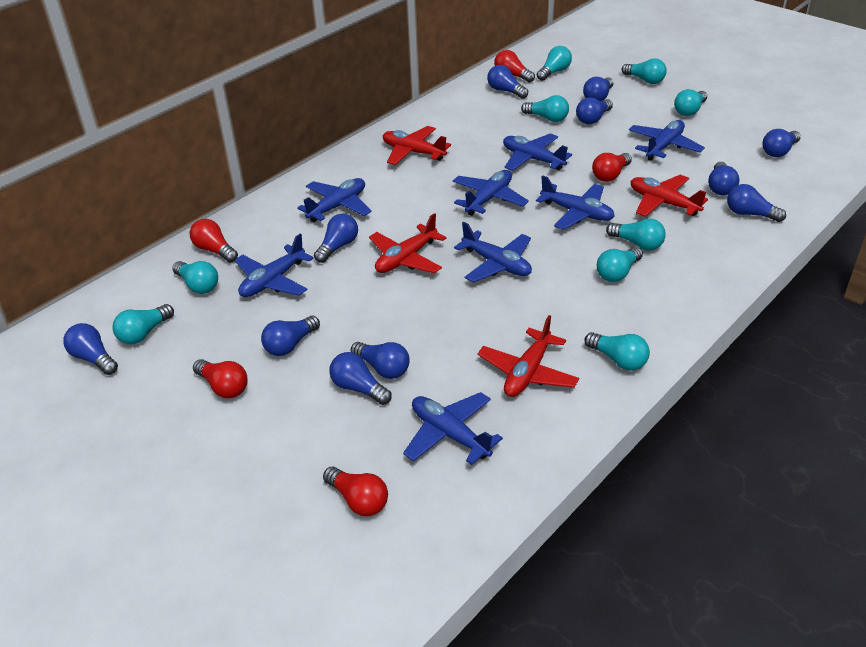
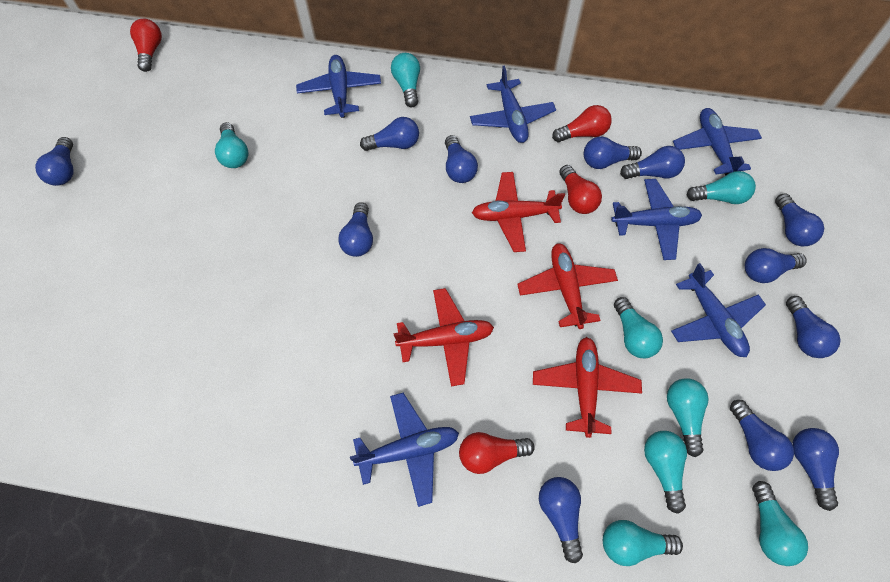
blue light bulb: 11 -> 12
blue plane: 8 -> 6
red light bulb: 5 -> 4
turquoise light bulb: 9 -> 8

